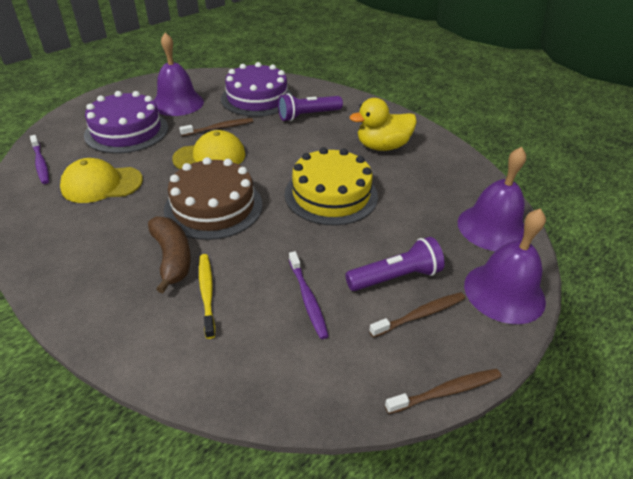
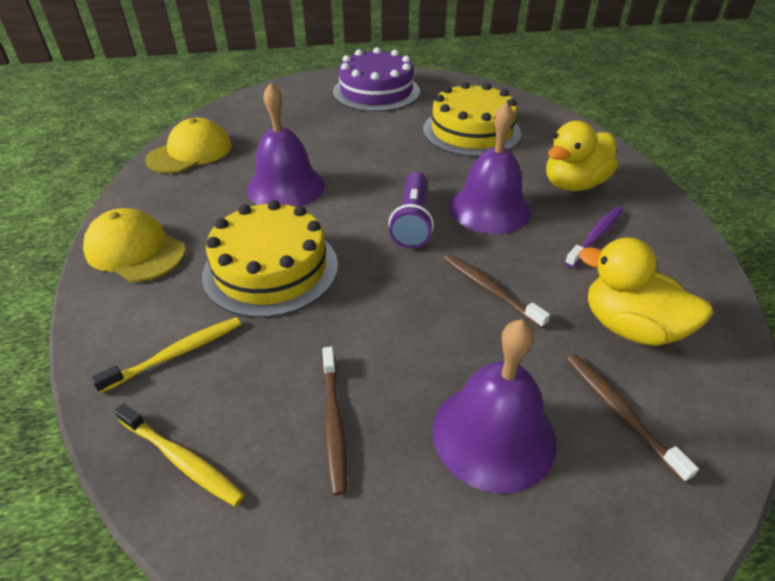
brown banana: 1 -> 0
brown cake: 1 -> 0
purple cake: 2 -> 1
purple flashlight: 2 -> 1
purple toothbrush: 2 -> 1
yellow cake: 1 -> 2
yellow duck: 1 -> 2
yellow toothbrush: 1 -> 2

